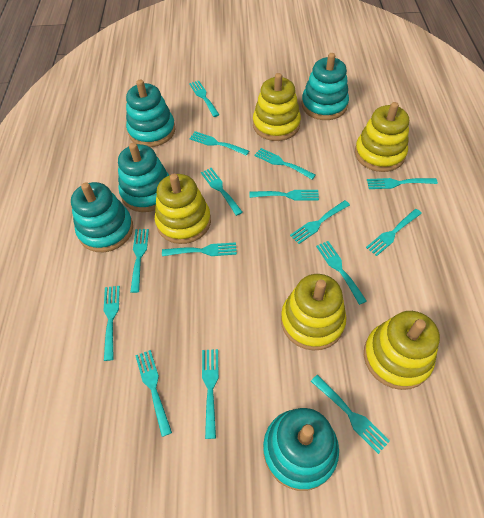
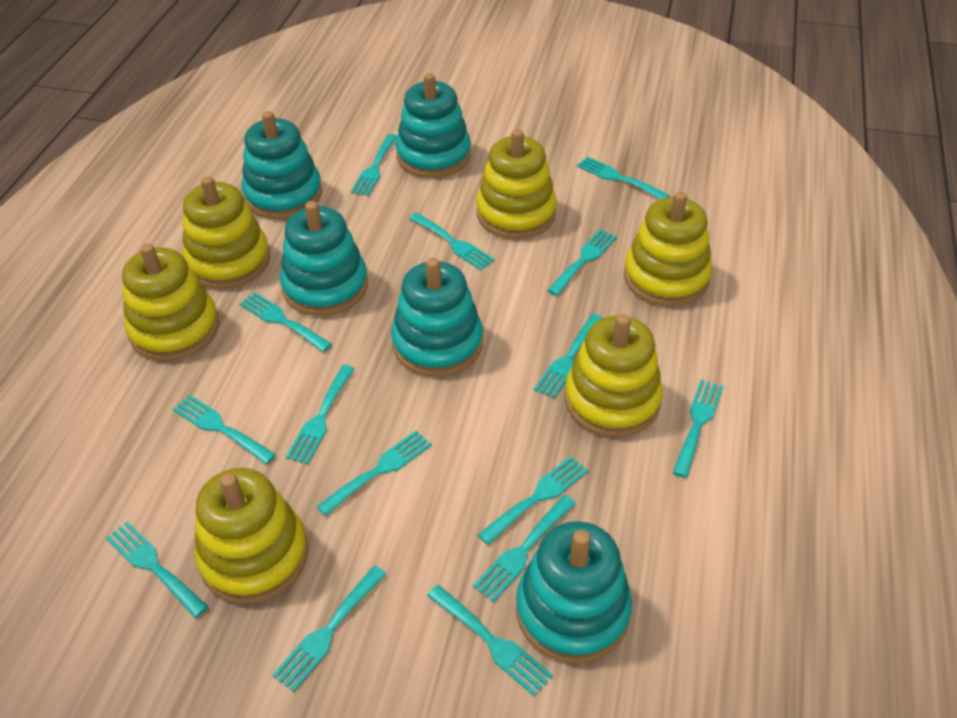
yellow stacking toy: 5 -> 6

